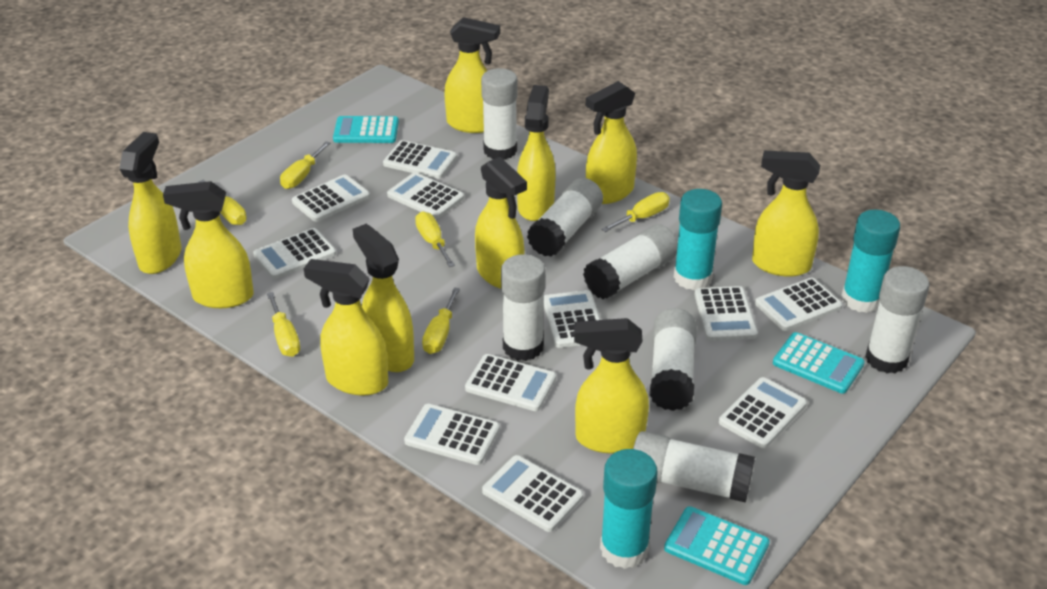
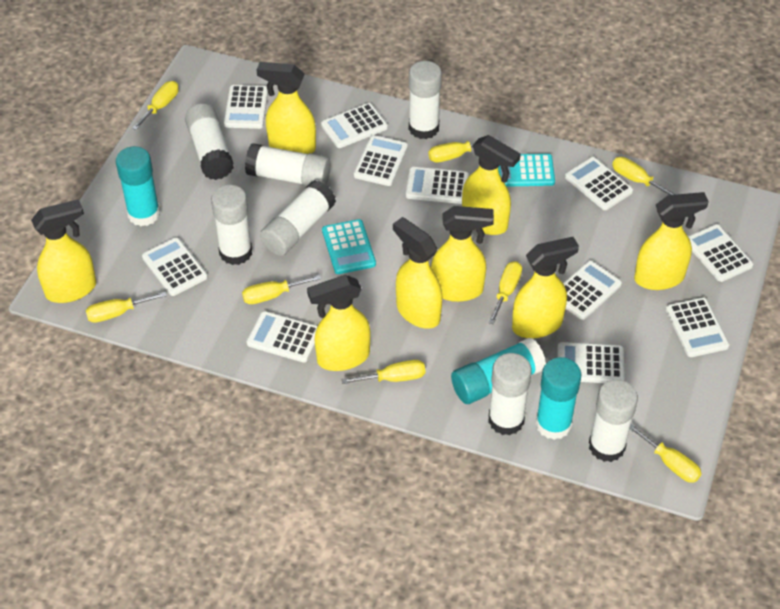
turquoise calculator: 3 -> 2
yellow screwdriver: 6 -> 8
yellow spray bottle: 10 -> 8

